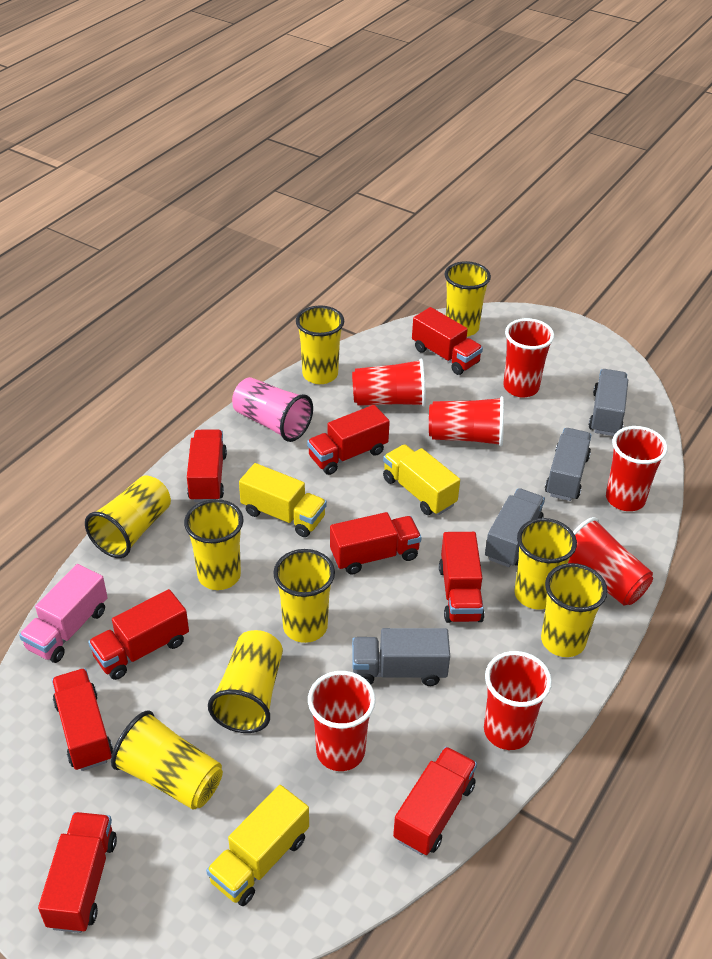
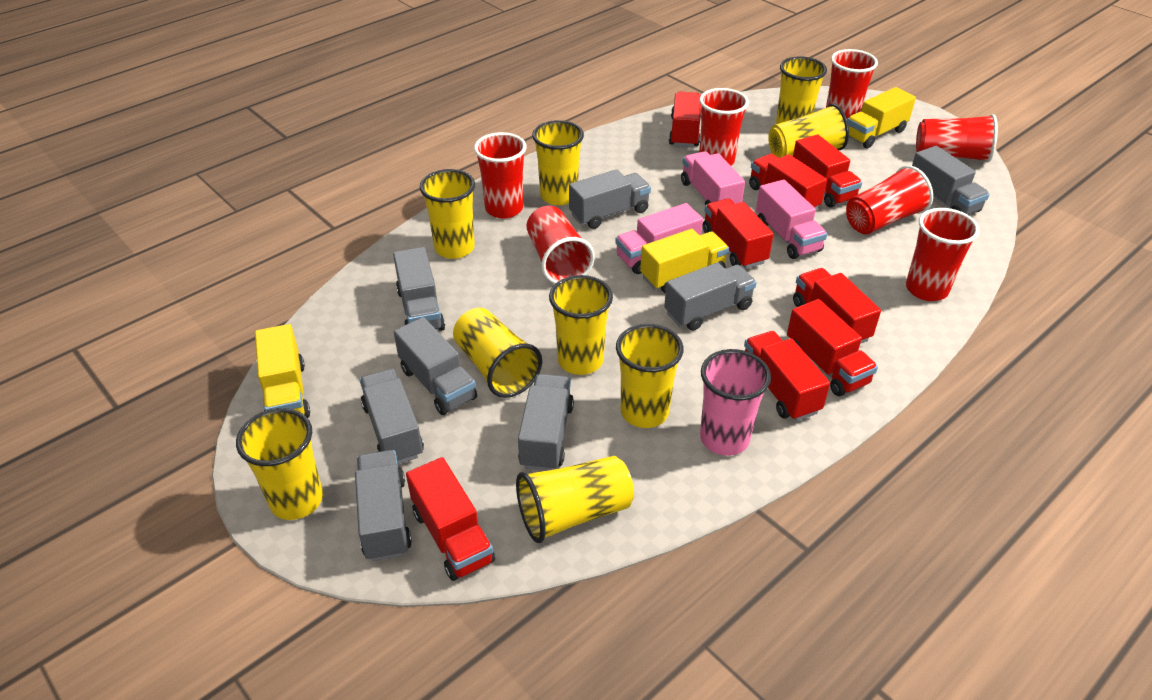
grey truck: 4 -> 8
pink truck: 1 -> 3
red truck: 9 -> 8

